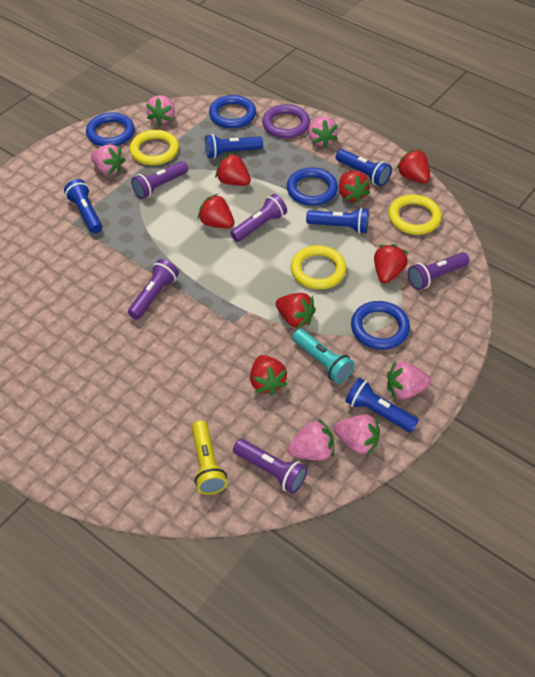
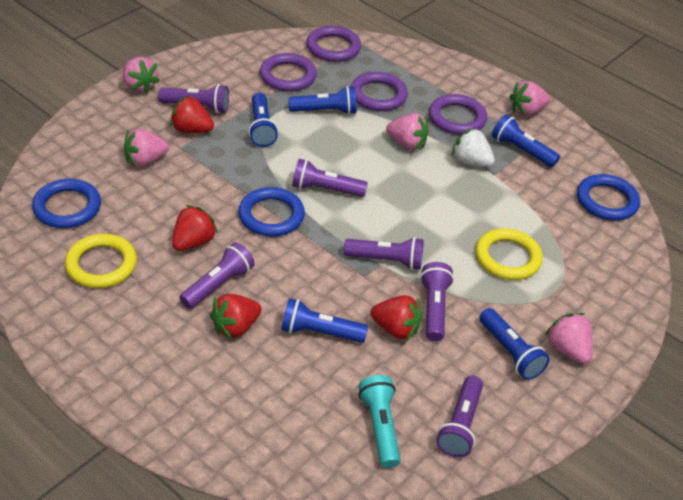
blue ring: 4 -> 3
pink strawberry: 6 -> 5
purple flashlight: 5 -> 6
purple ring: 1 -> 4
red strawberry: 7 -> 4
white strawberry: 0 -> 1
yellow flashlight: 1 -> 0
yellow ring: 3 -> 2

